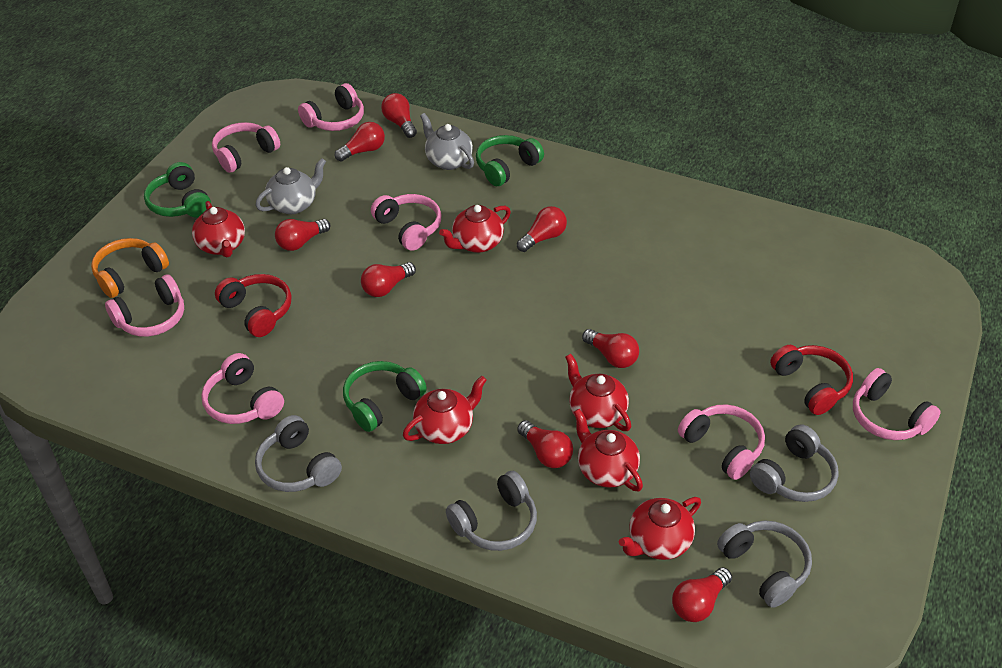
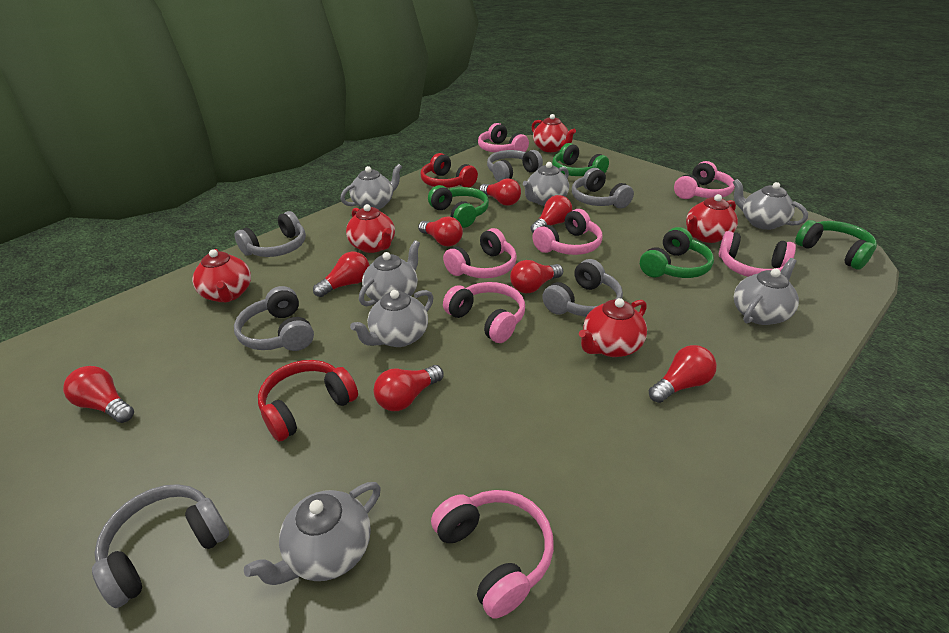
green headphones: 3 -> 4
grey headphones: 4 -> 6
grey teapot: 2 -> 7
orange headphones: 1 -> 0
red teapot: 6 -> 5

